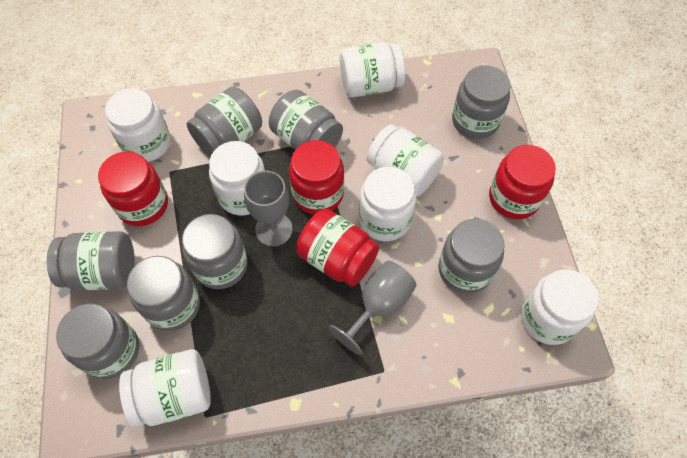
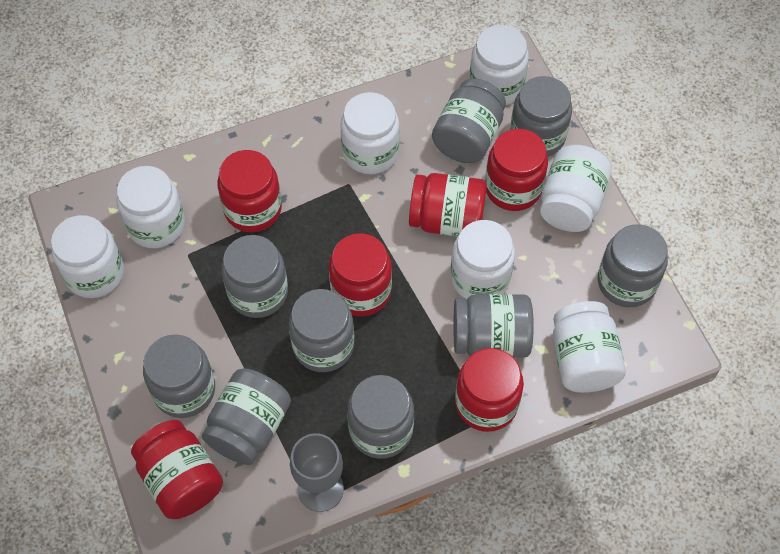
grey goblet: 2 -> 1
grey jar: 8 -> 9
red jar: 4 -> 6

